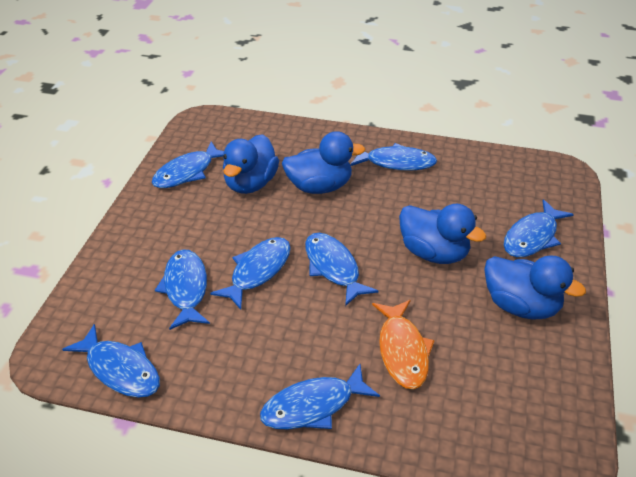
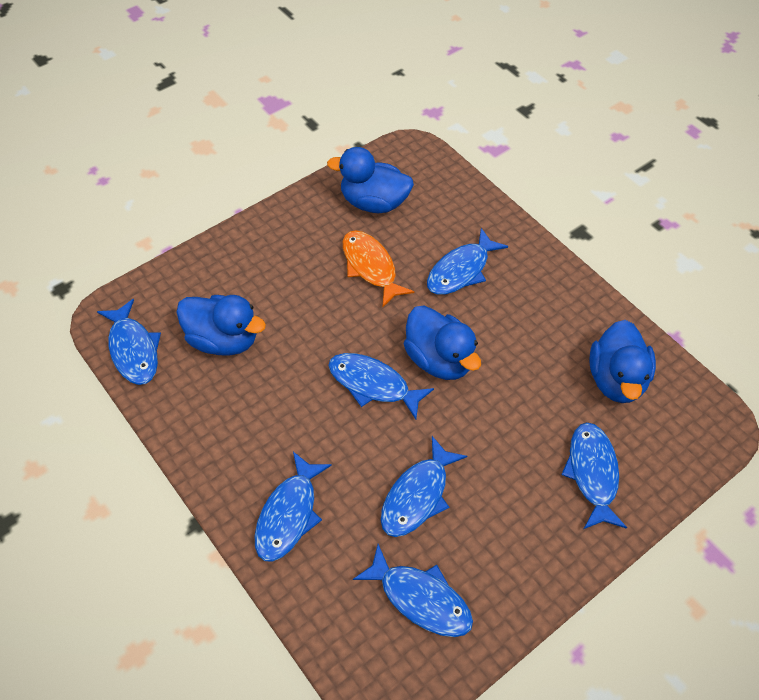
blue fish: 8 -> 7

